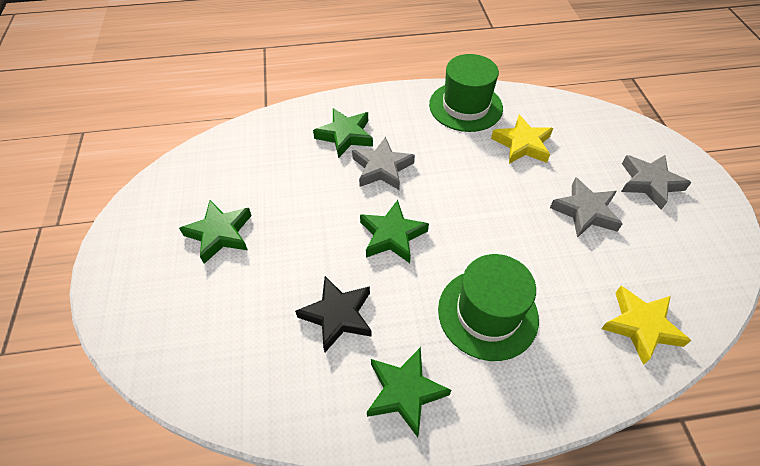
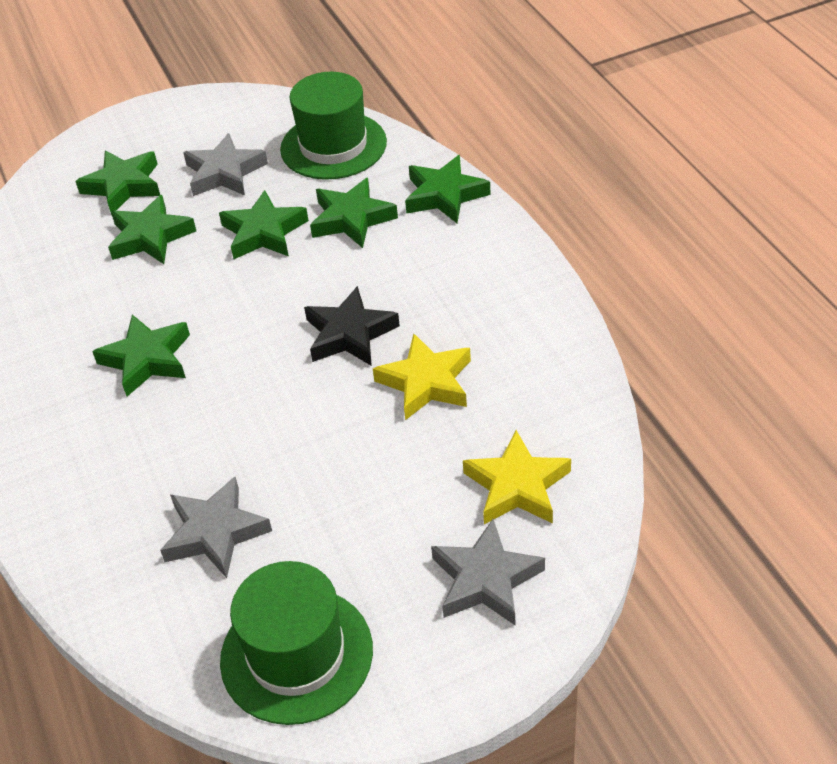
green star: 4 -> 6

